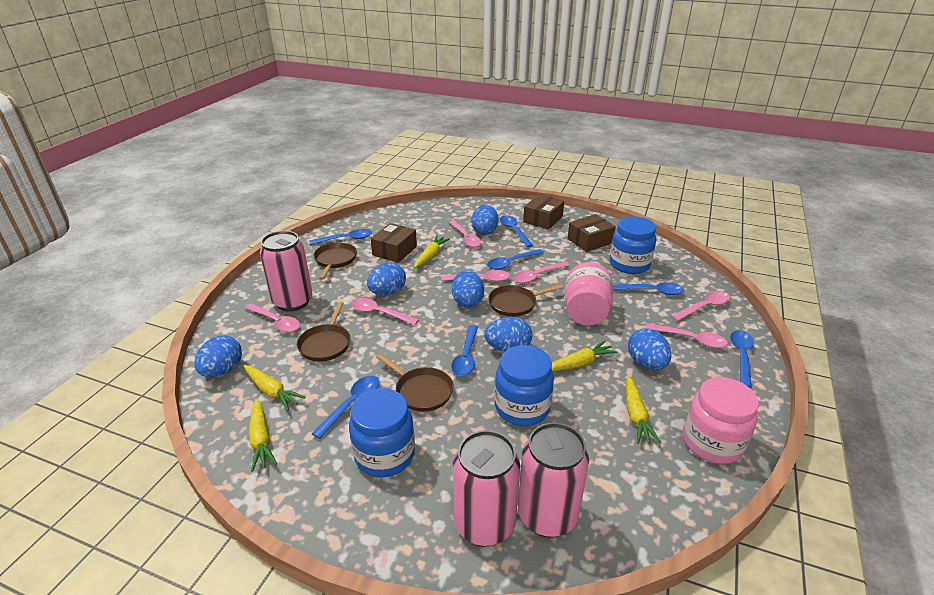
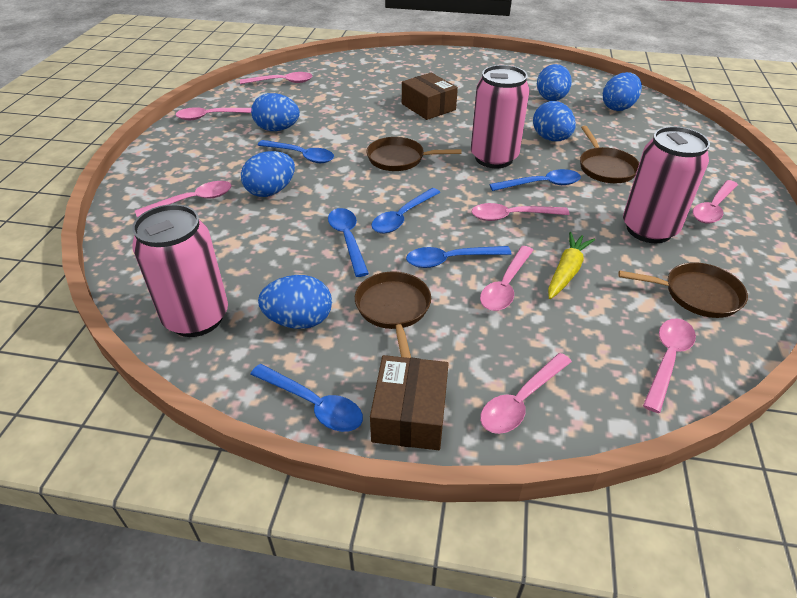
blue jar: 3 -> 0
blue spoon: 7 -> 6
brown box: 3 -> 2
pink jar: 2 -> 0
pink spoon: 7 -> 8
yellow carrot: 5 -> 1

